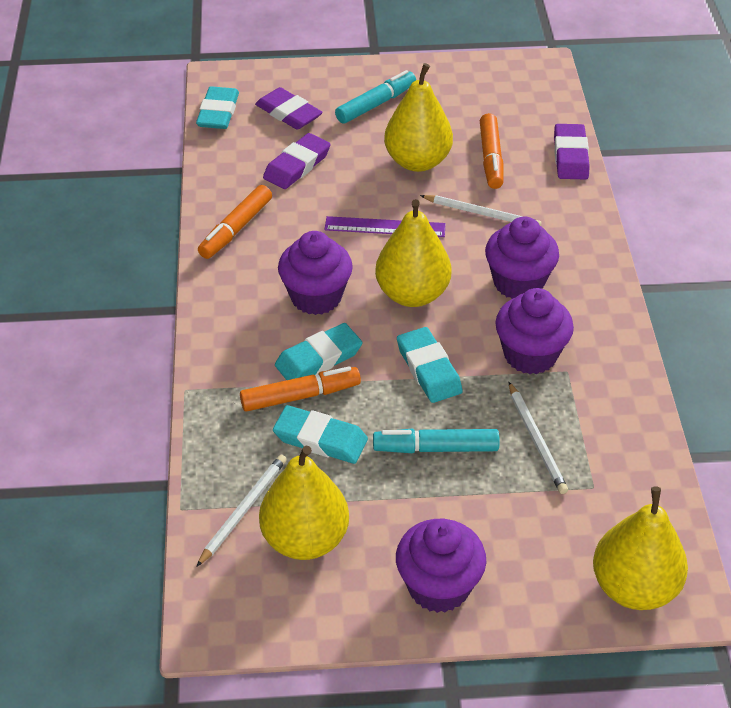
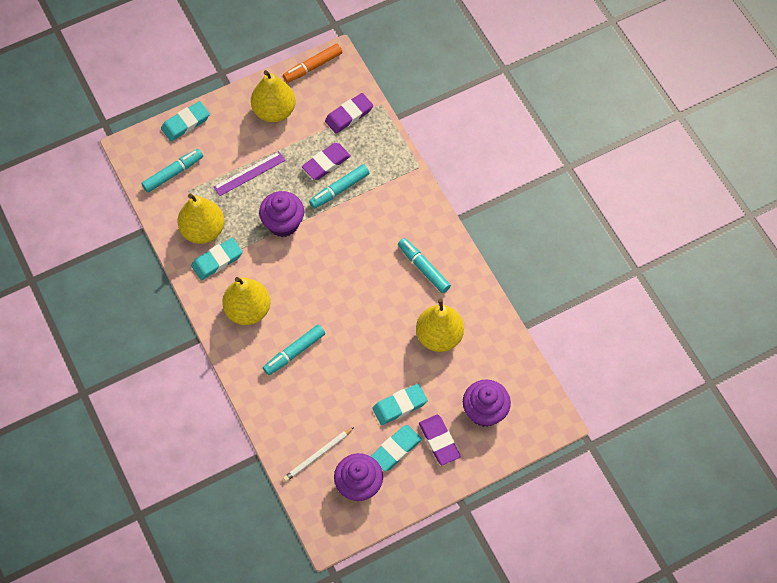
orange marker: 3 -> 1
purple cupcake: 4 -> 3
turquoise marker: 2 -> 4
white pencil: 3 -> 1

